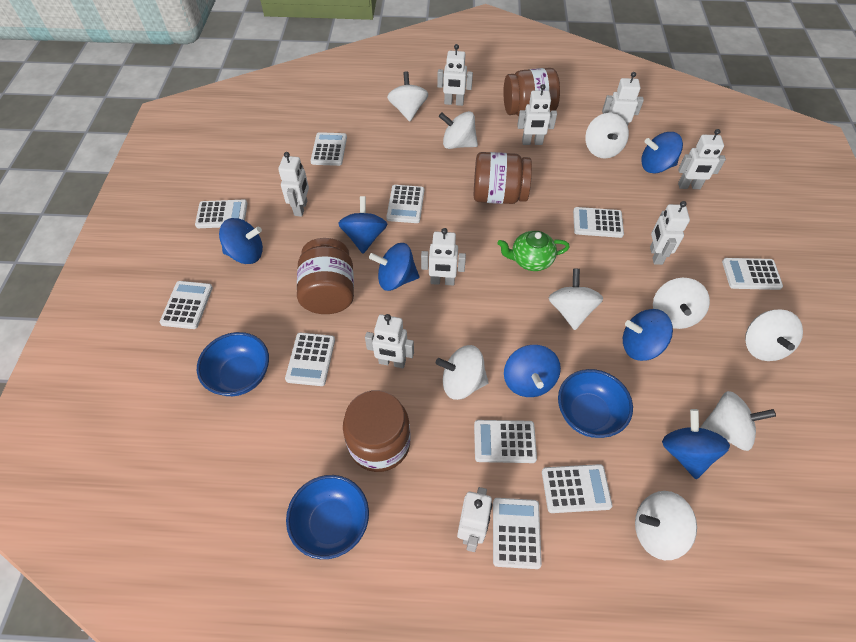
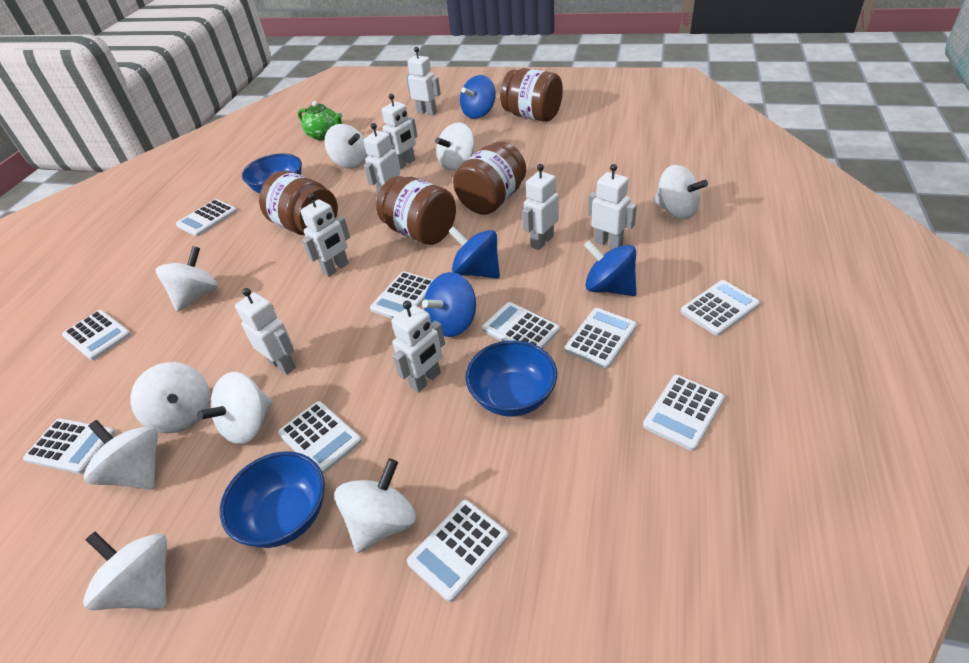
blue spinning top: 7 -> 4
white robot: 9 -> 8

